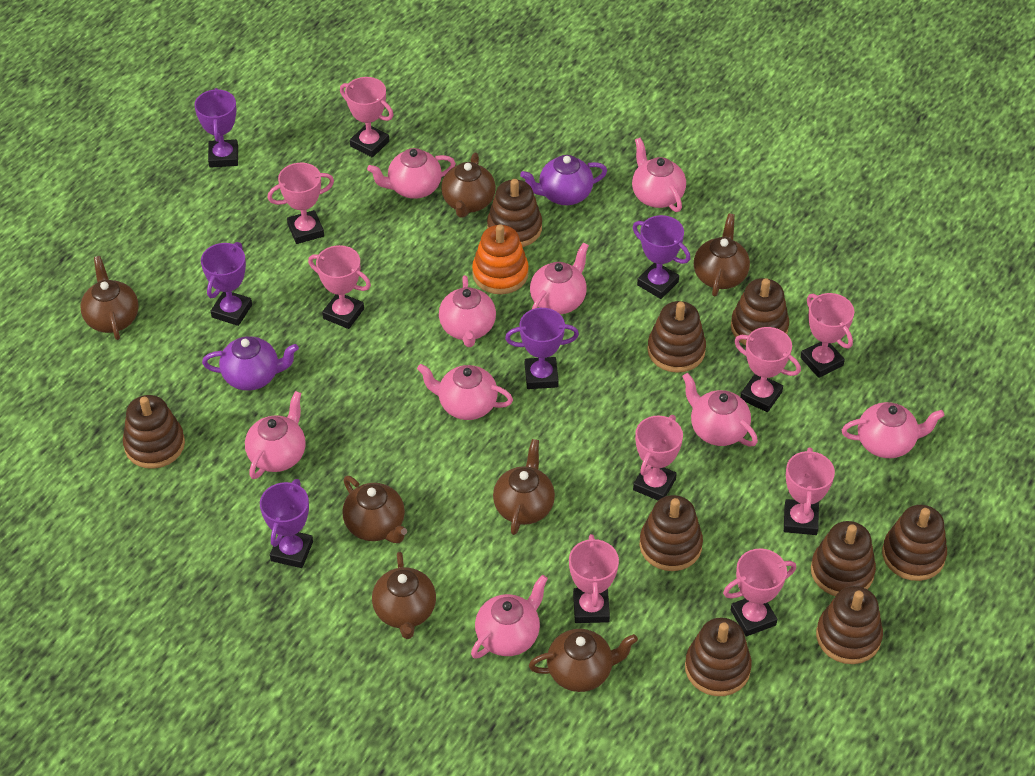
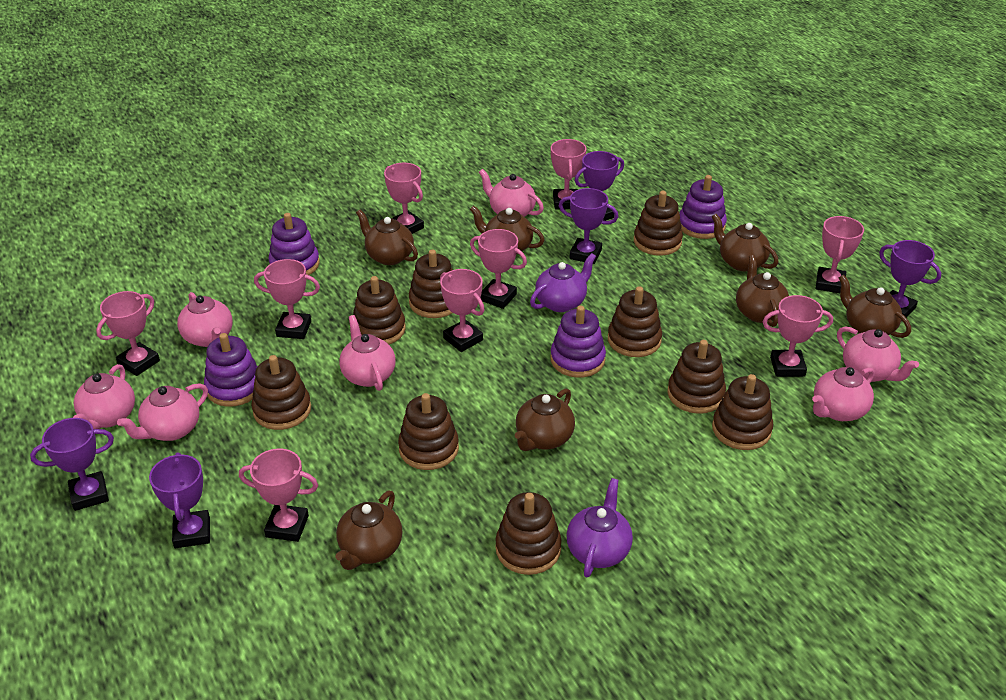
orange stacking toy: 1 -> 0
pink teapot: 9 -> 7
purple stacking toy: 0 -> 4

